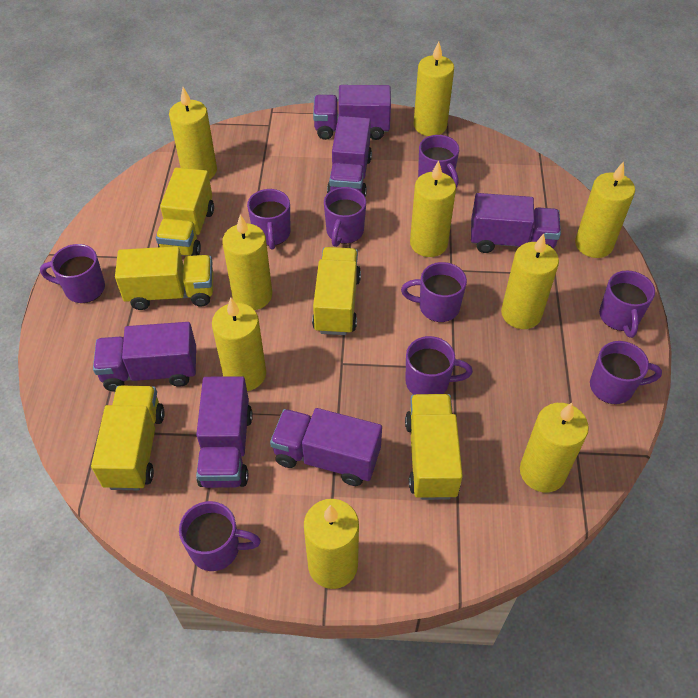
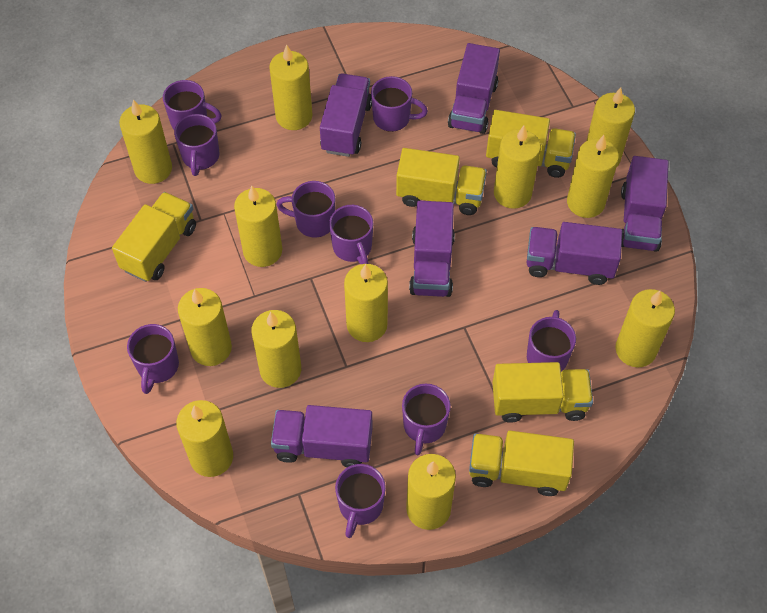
yellow candle: 9 -> 12

